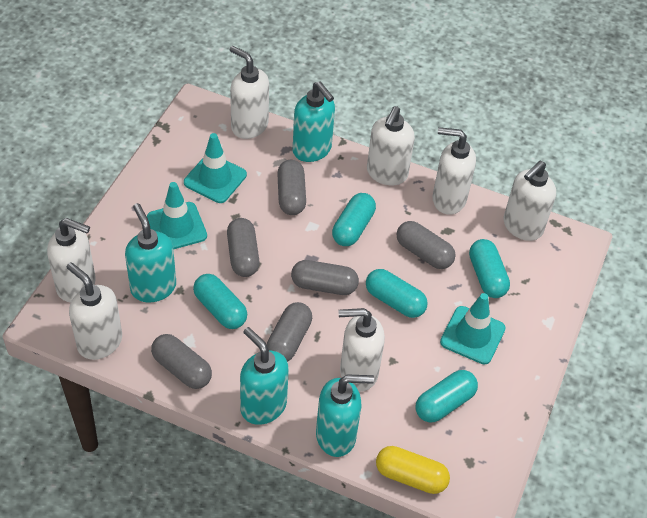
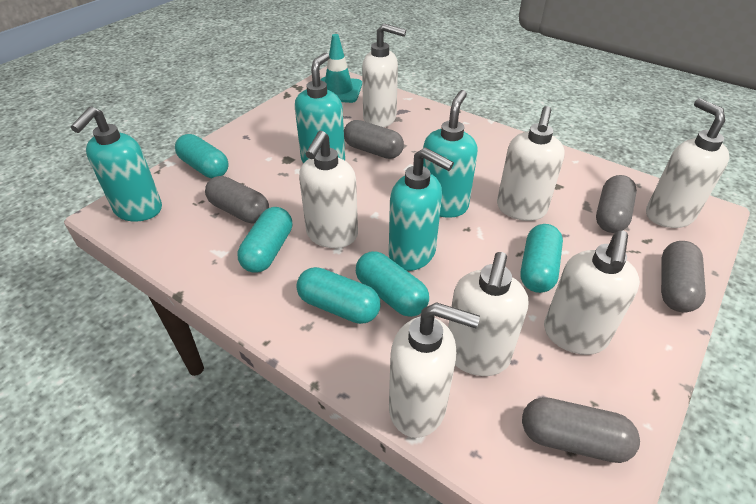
grey capsule: 6 -> 5
turquoise traffic cone: 3 -> 1
yellow capsule: 1 -> 0

